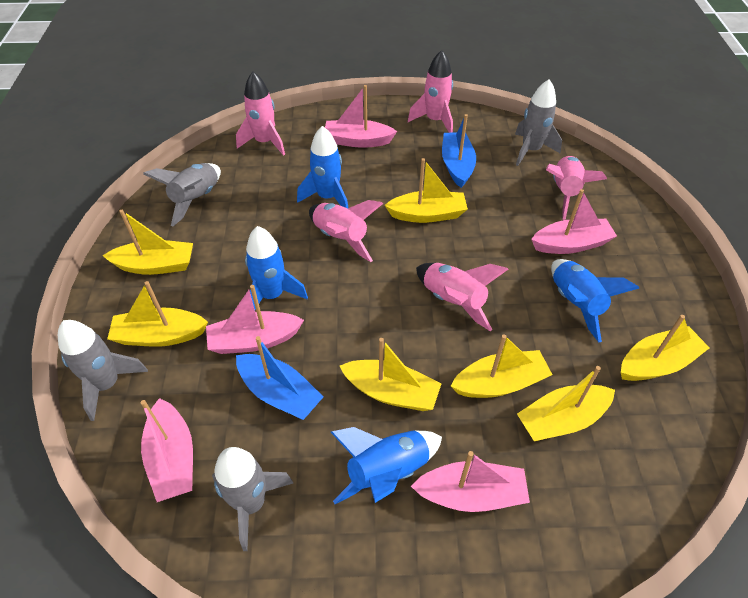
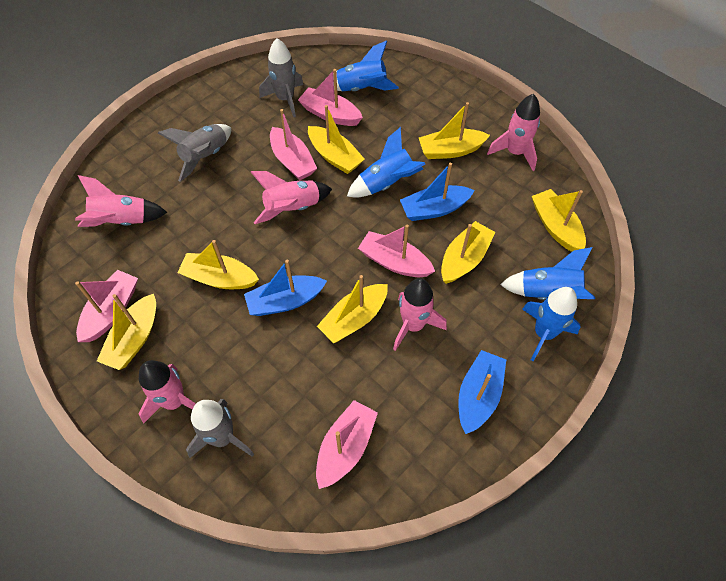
blue boat: 2 -> 3
grey rocket: 4 -> 3

